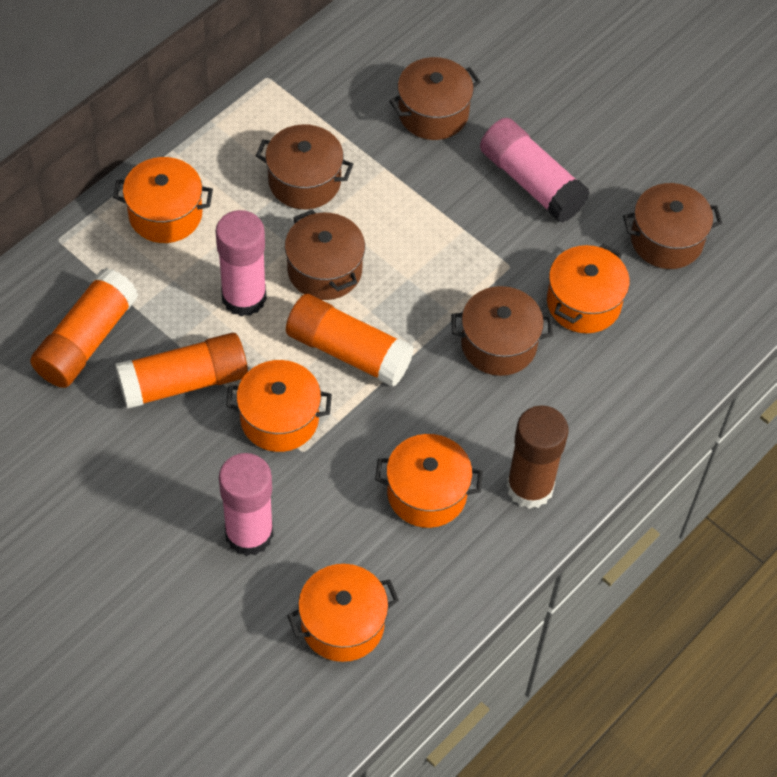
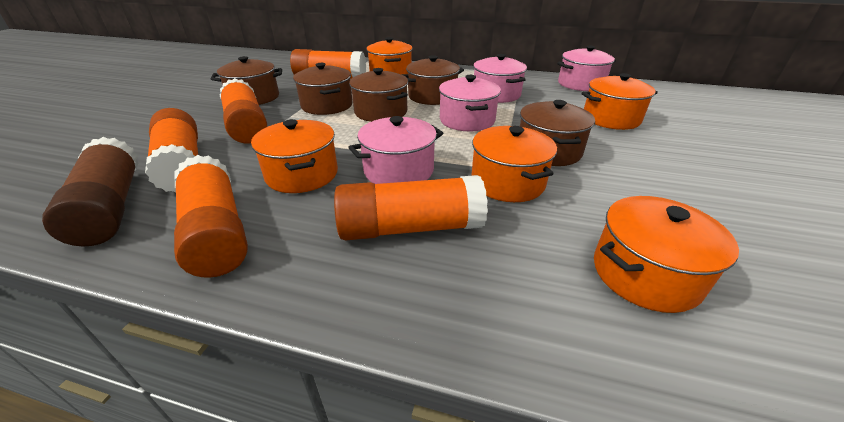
orange glue stick: 3 -> 5
pink glue stick: 3 -> 0
pink pot: 0 -> 4

